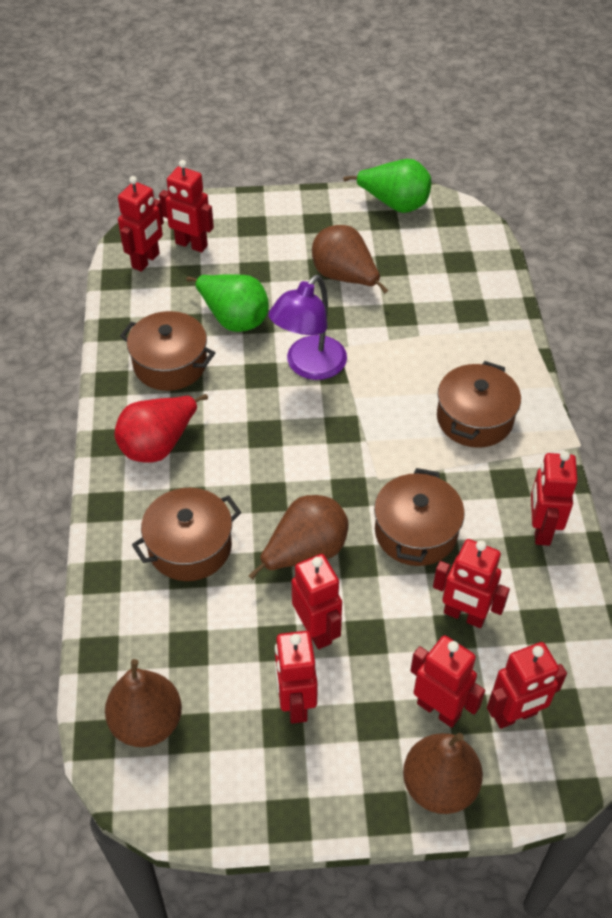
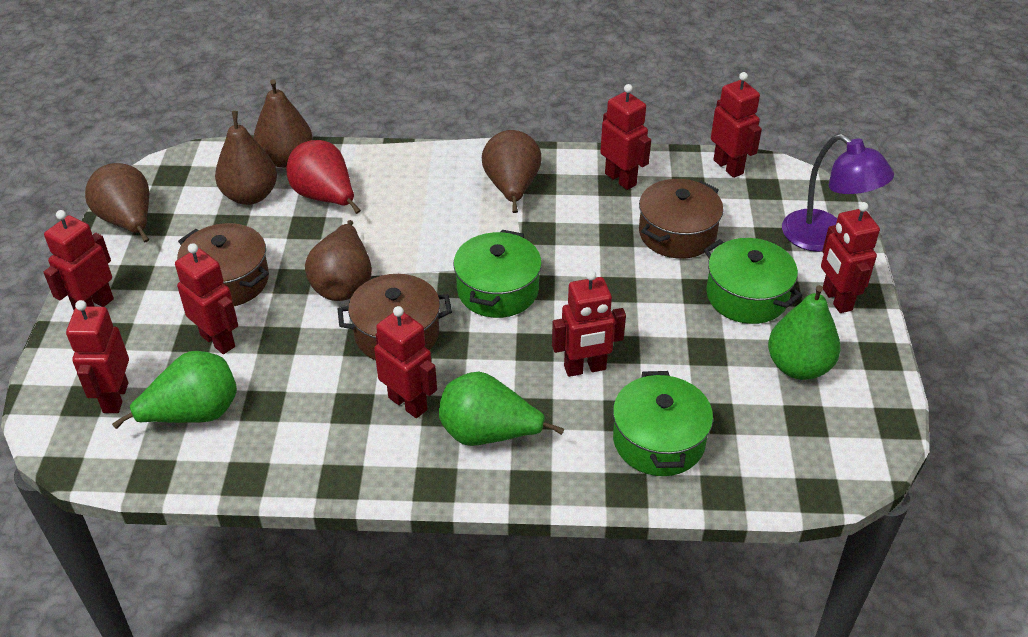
brown pear: 4 -> 5
brown pot: 4 -> 3
green pear: 2 -> 3
green pot: 0 -> 3

